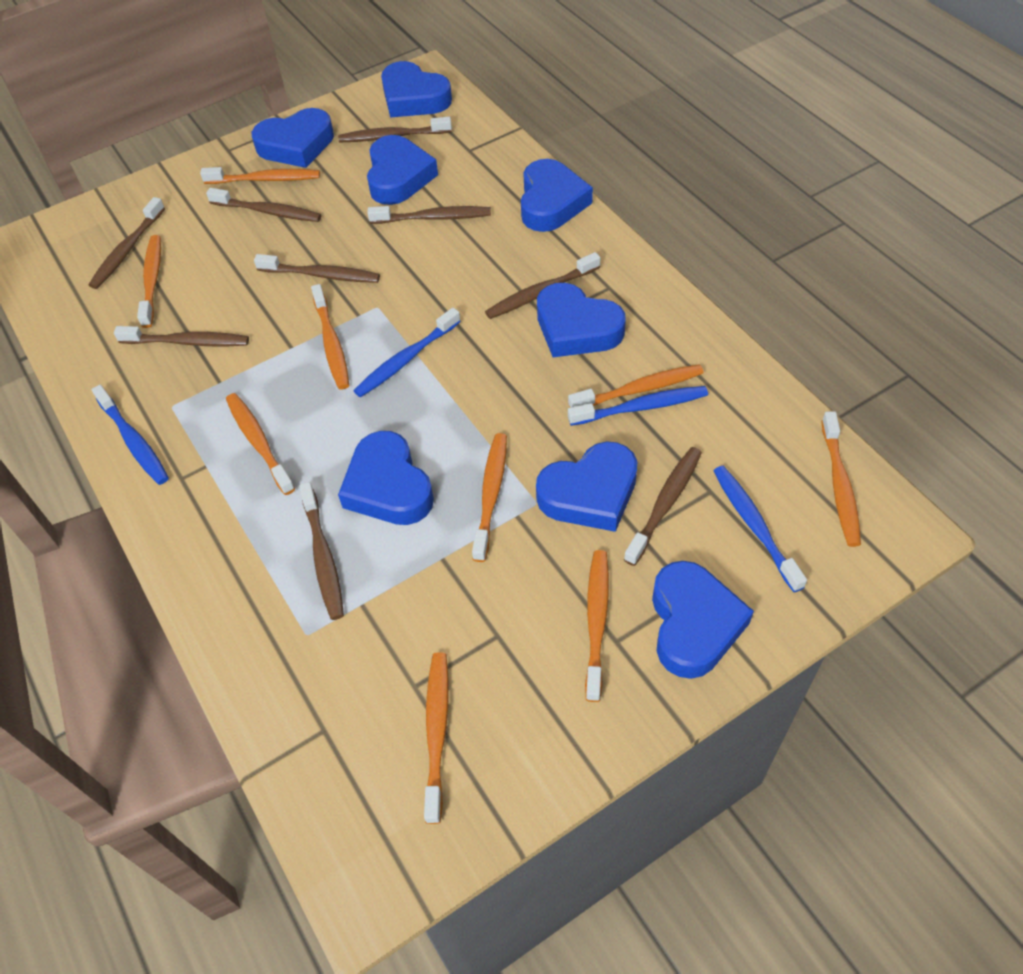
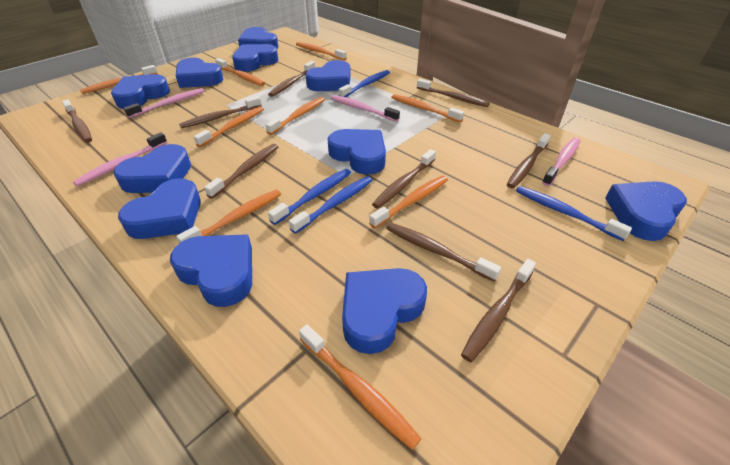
blue heart: 8 -> 11
pink toothbrush: 0 -> 4

